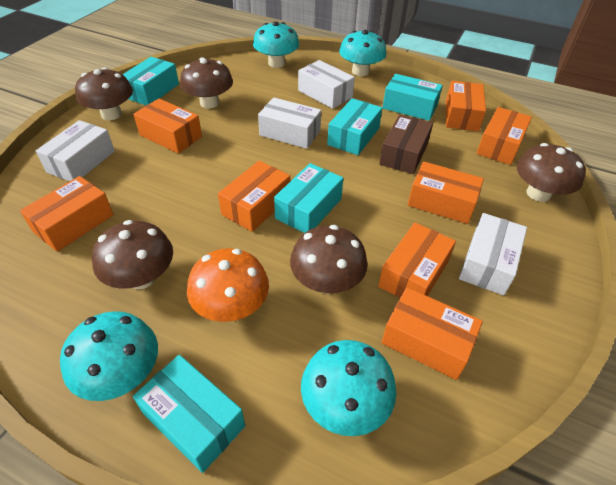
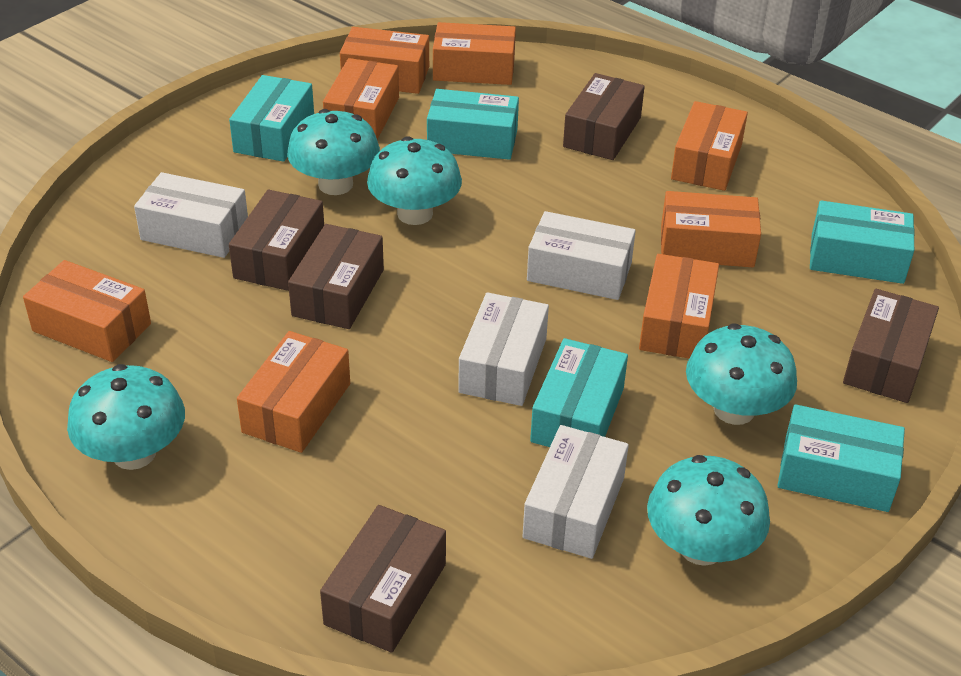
brown box: 1 -> 5
brown mushroom: 5 -> 0
orange mushroom: 1 -> 0
turquoise mushroom: 4 -> 5

